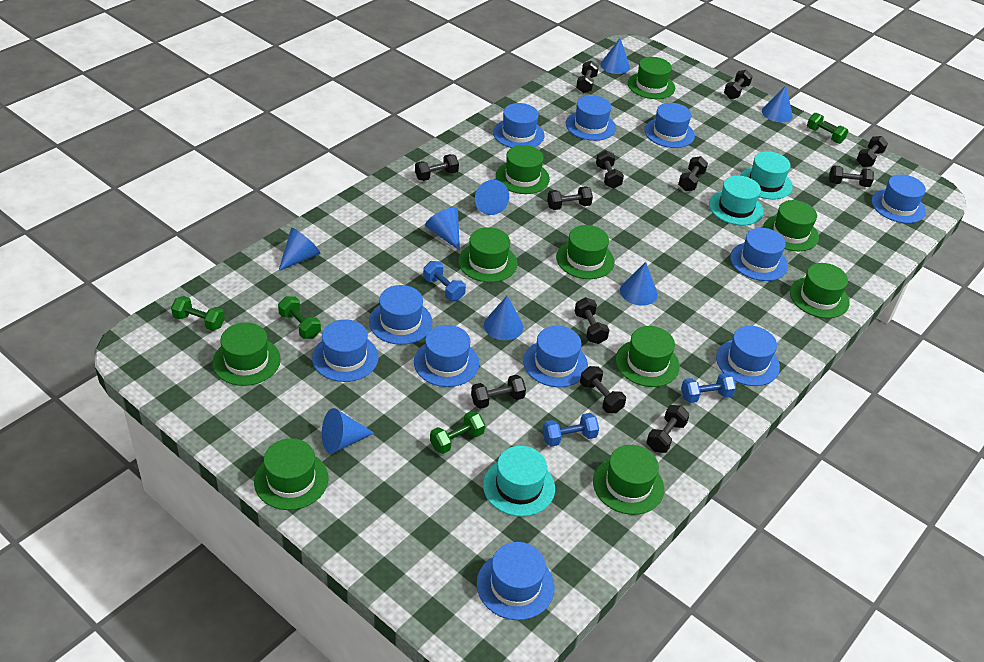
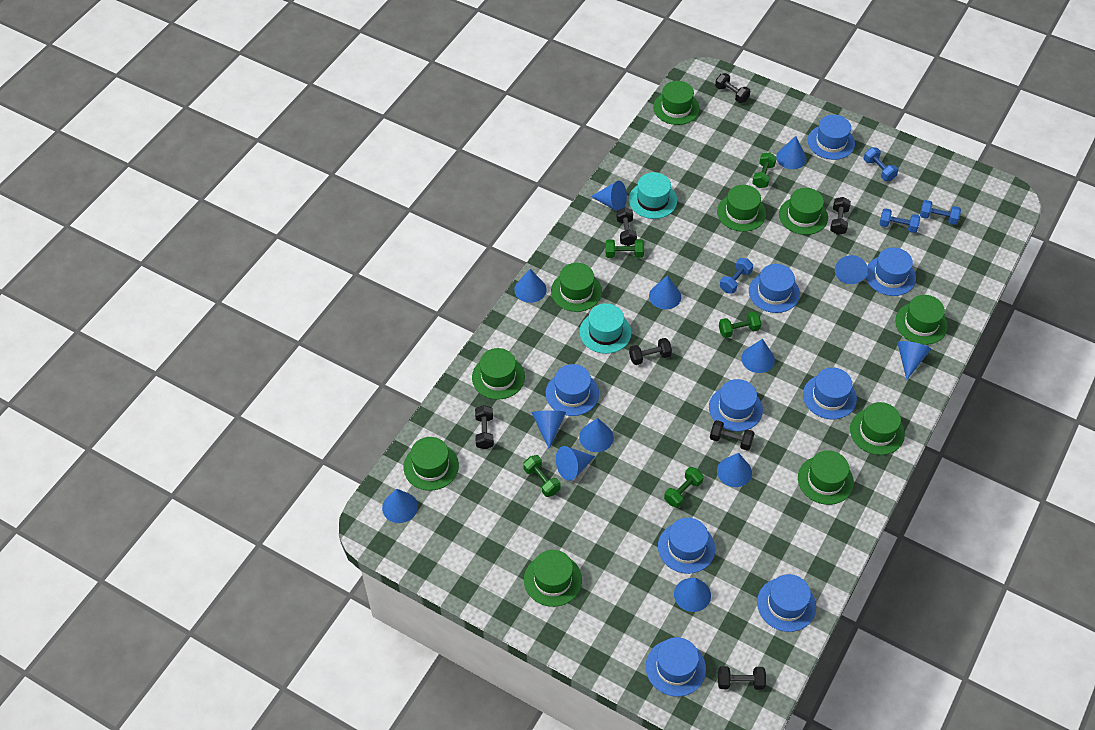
black dumbbell: 12 -> 7
blue cone: 8 -> 13
blue dumbbell: 3 -> 4
blue hat: 11 -> 9
green dumbbell: 4 -> 5
turquoise hat: 3 -> 2

